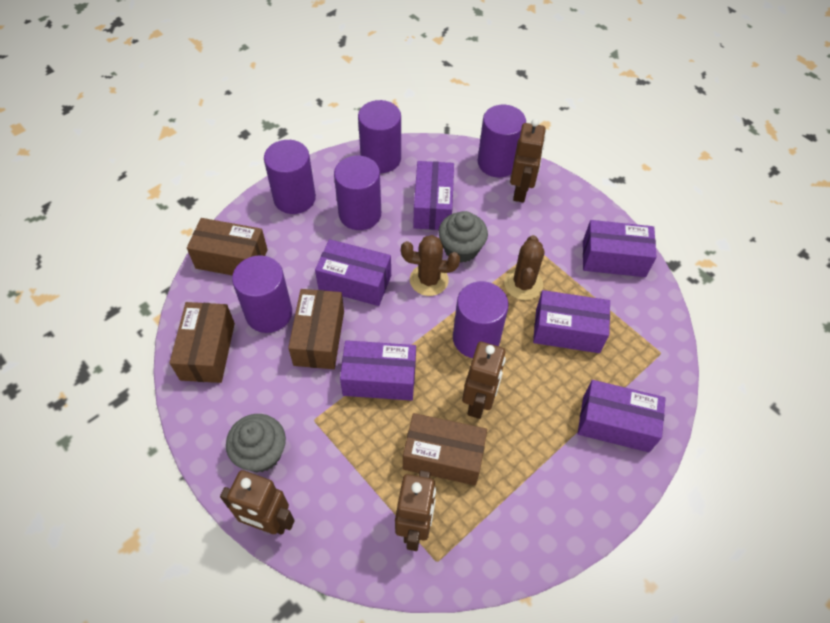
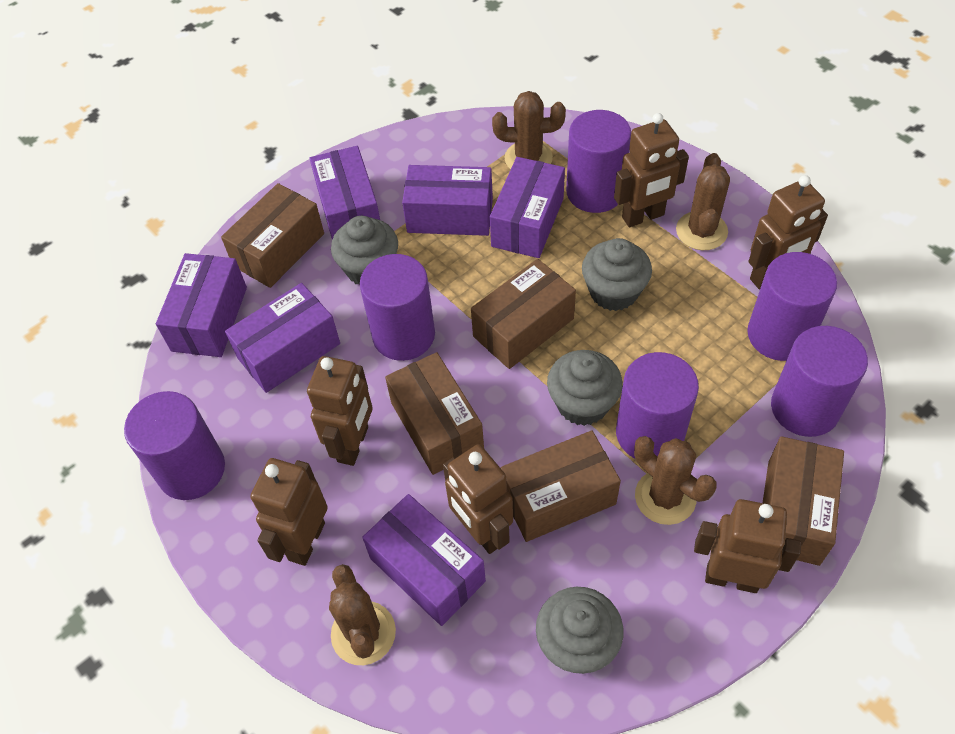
brown box: 4 -> 5
brown cactus: 2 -> 4
brown robot: 4 -> 6
grey cupcake: 2 -> 4

